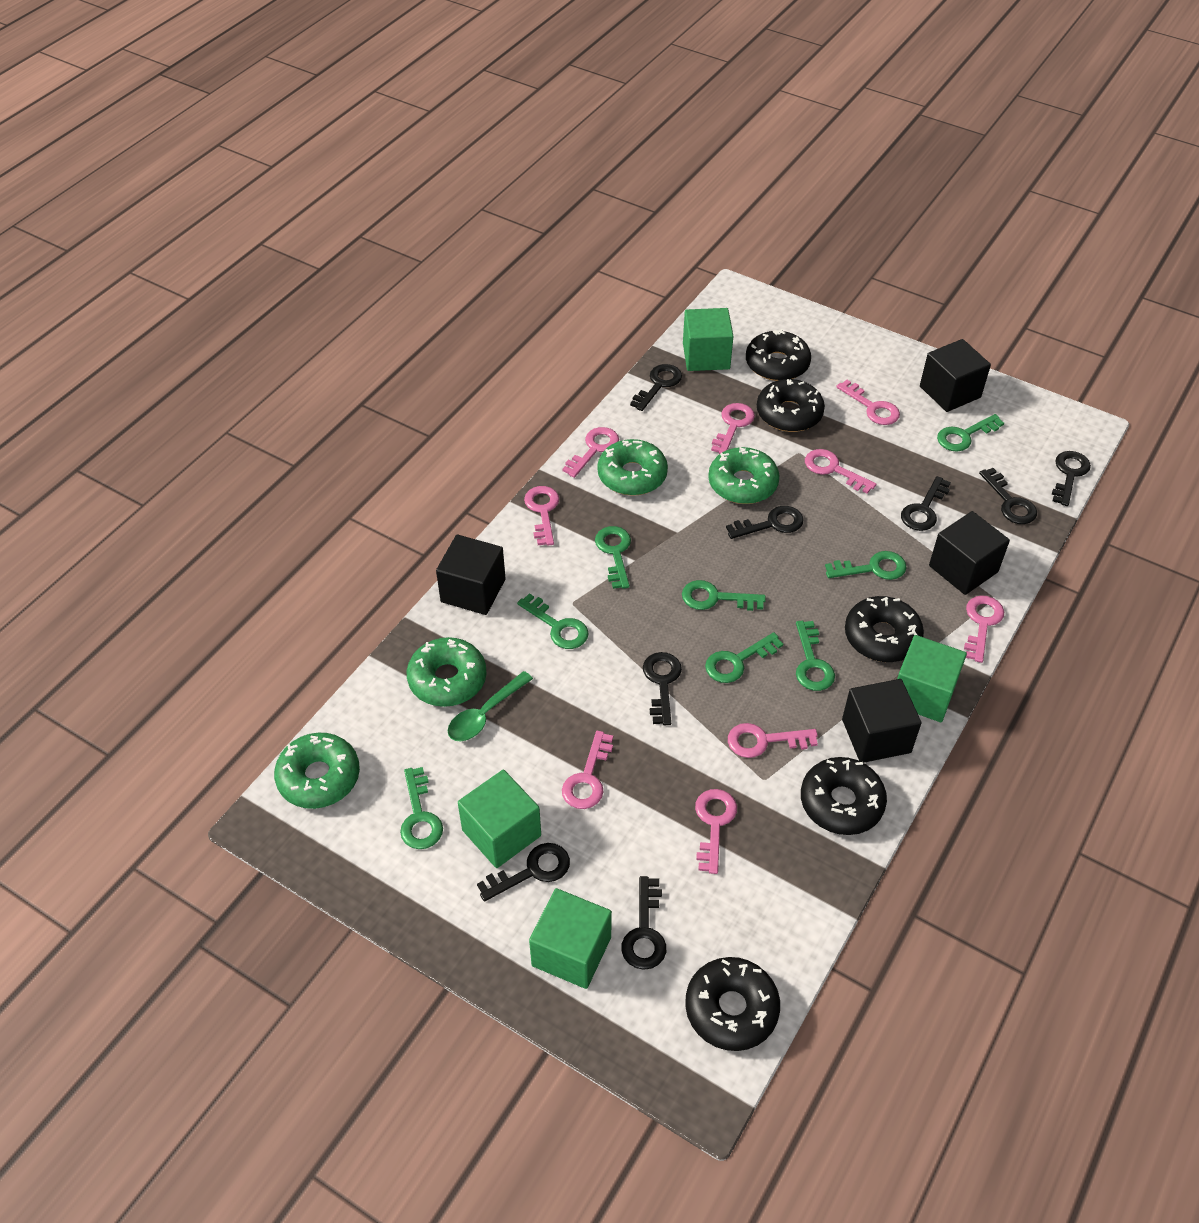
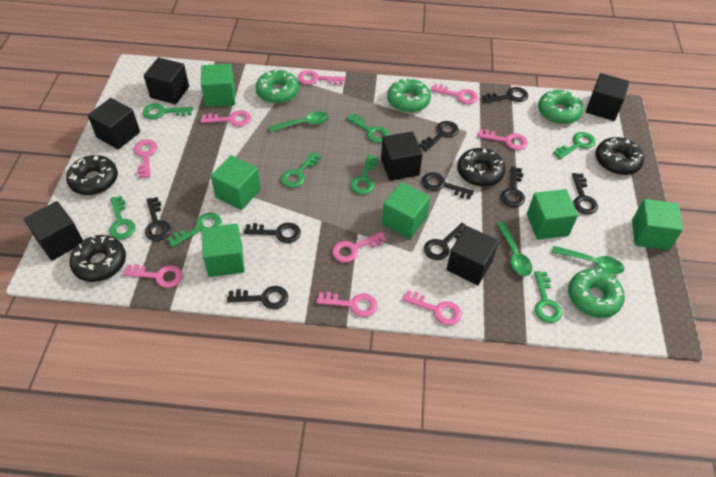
black cube: 4 -> 6
black donut: 5 -> 4
black key: 8 -> 9
green cube: 4 -> 6
green spoon: 1 -> 3

